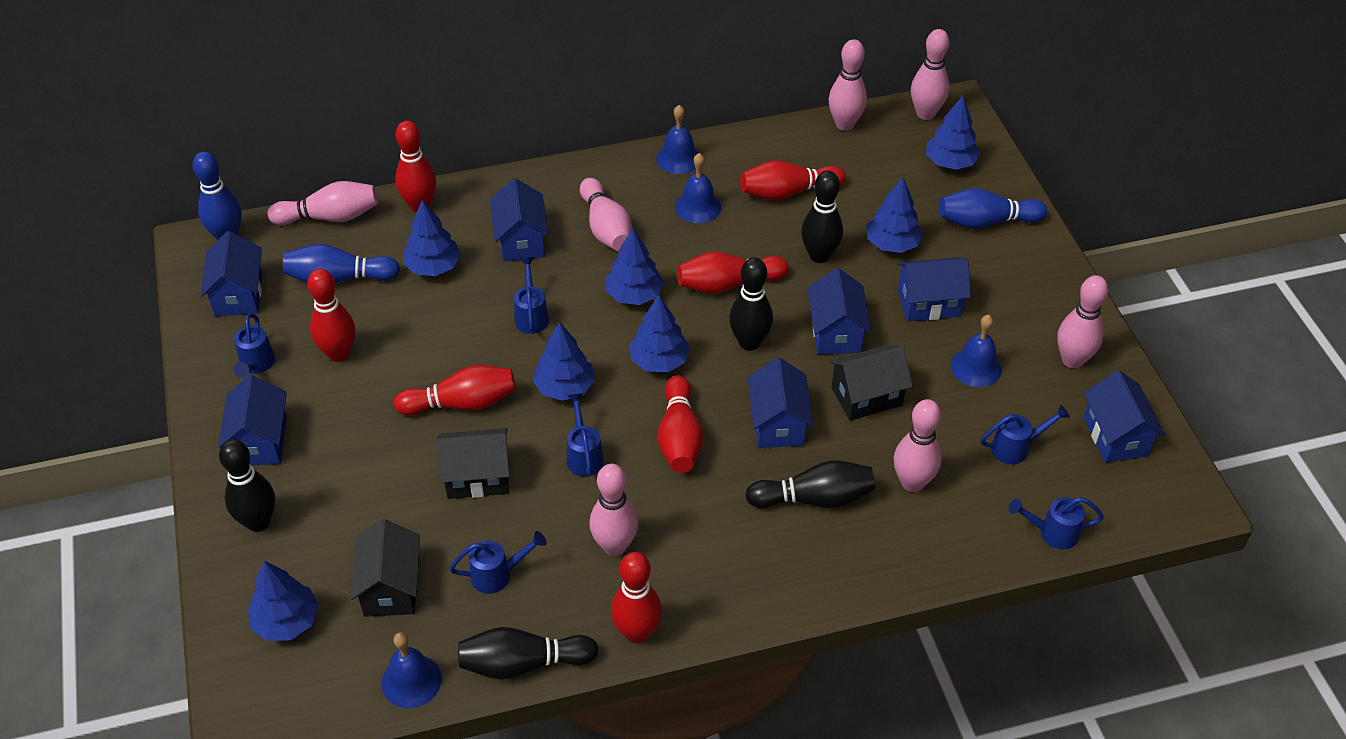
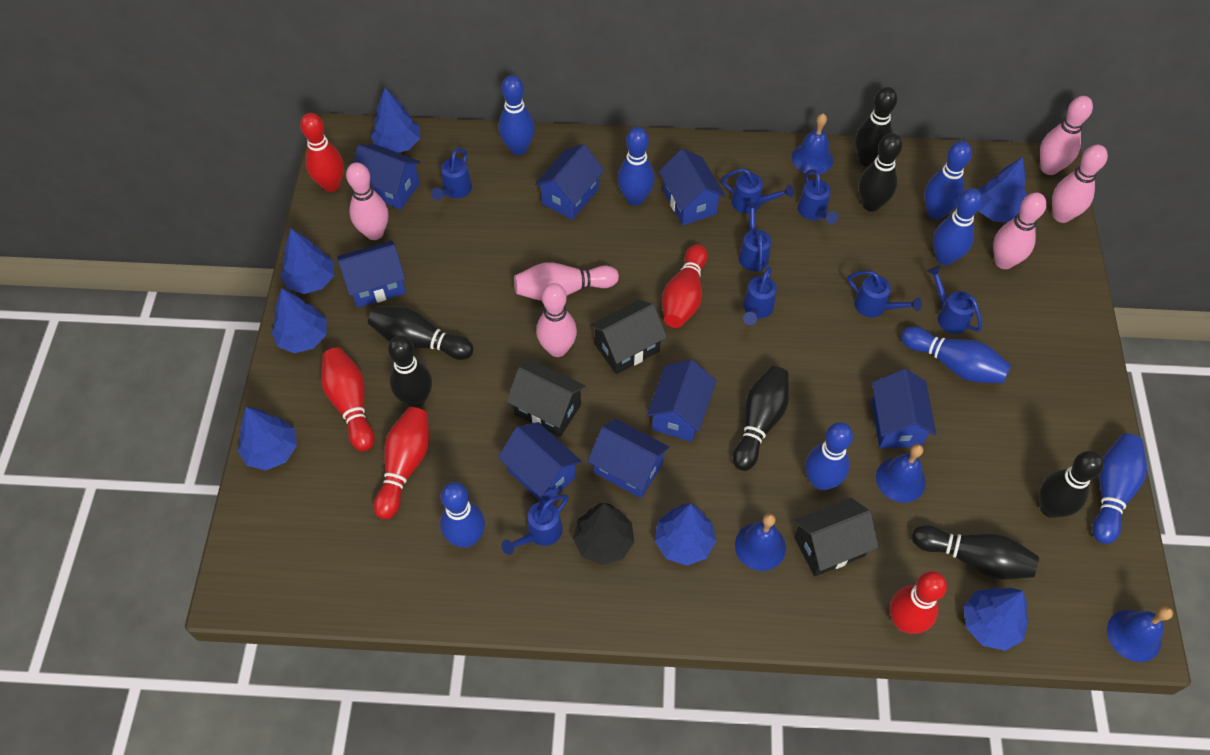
black bowling pin: 5 -> 7
black tree: 0 -> 1
blue bowling pin: 3 -> 8
blue house: 7 -> 8
blue watering can: 6 -> 8
pink bowling pin: 7 -> 6
red bowling pin: 7 -> 5

